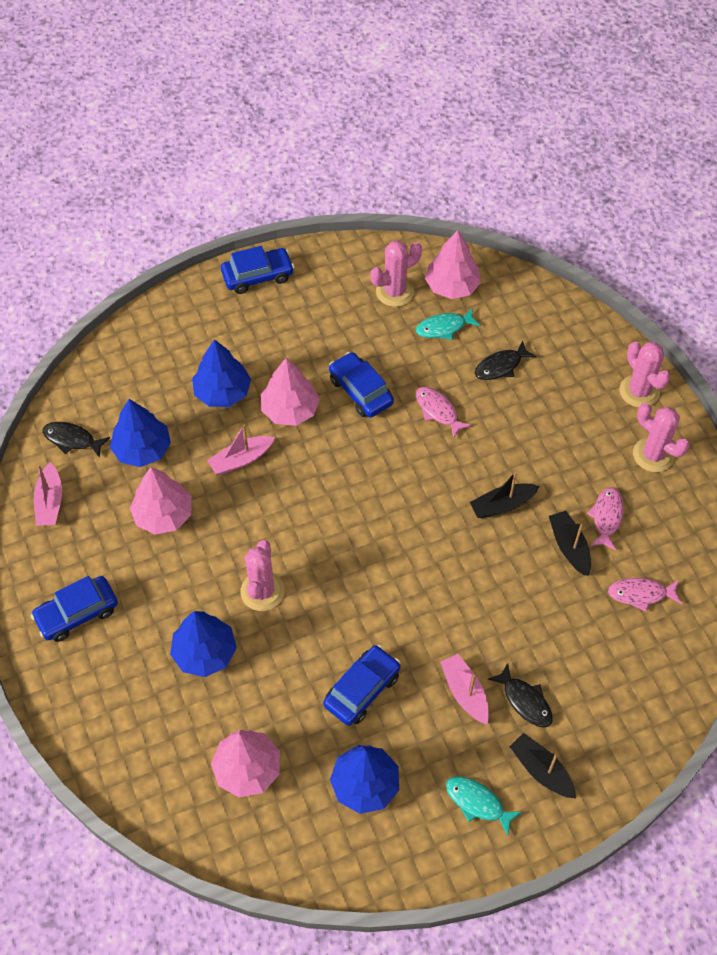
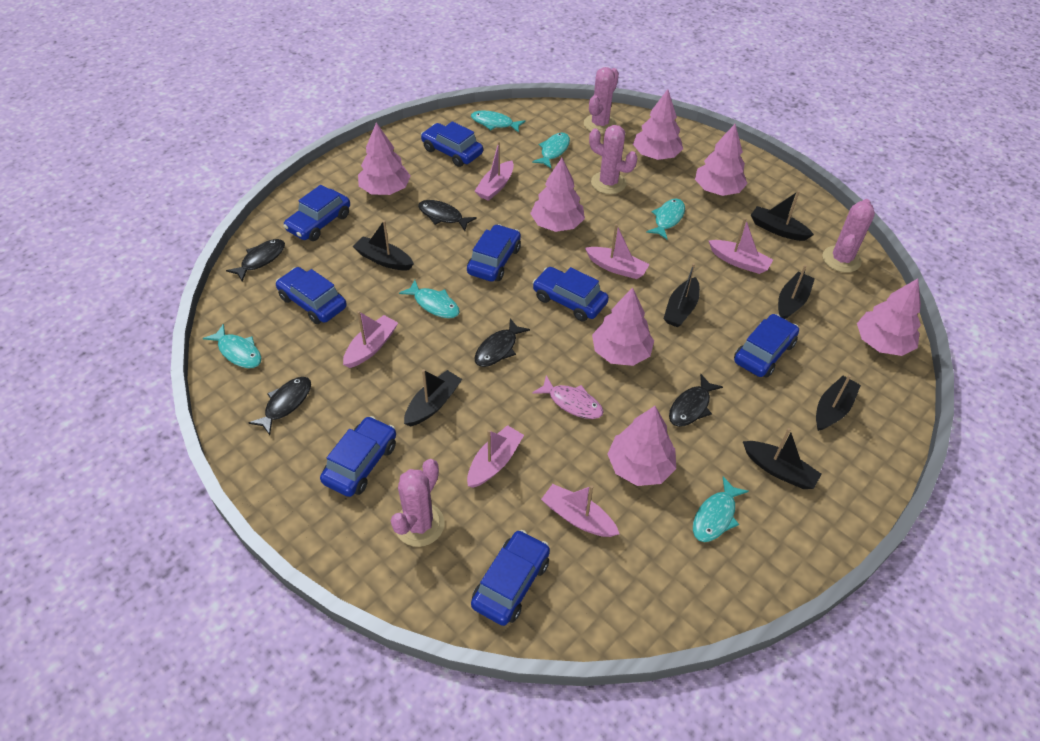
black boat: 3 -> 7
black fish: 3 -> 5
blue car: 4 -> 8
blue tree: 4 -> 0
pink boat: 3 -> 6
pink fish: 3 -> 1
pink tree: 4 -> 7
turquoise fish: 2 -> 6

